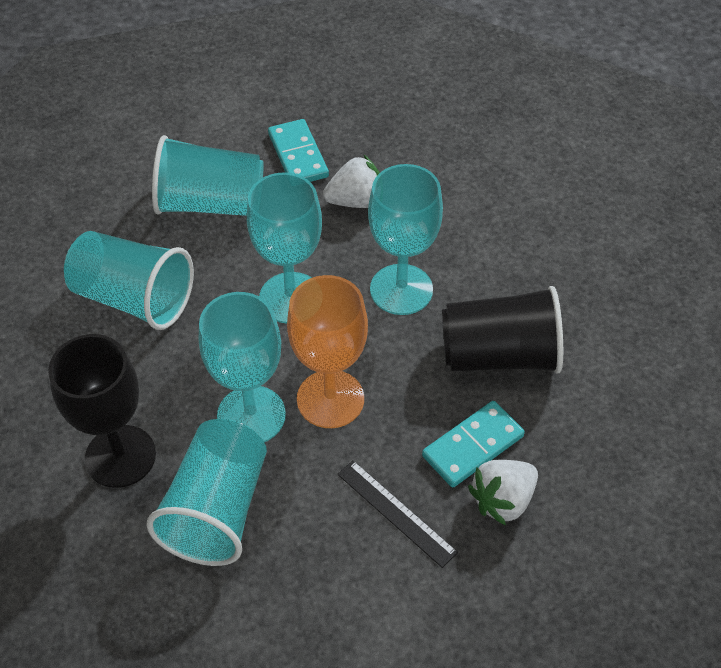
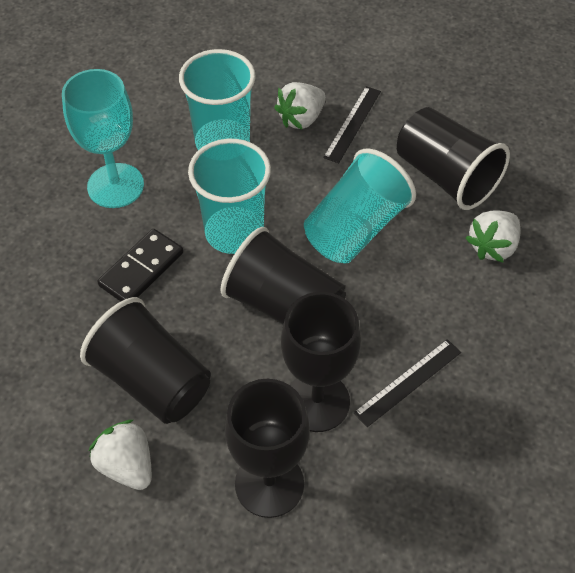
black cup: 1 -> 3
black domino: 0 -> 1
black goblet: 1 -> 2
black ruler: 1 -> 2
orange goblet: 1 -> 0
turquoise domino: 2 -> 0
turquoise goblet: 3 -> 1
white strawberry: 2 -> 3

